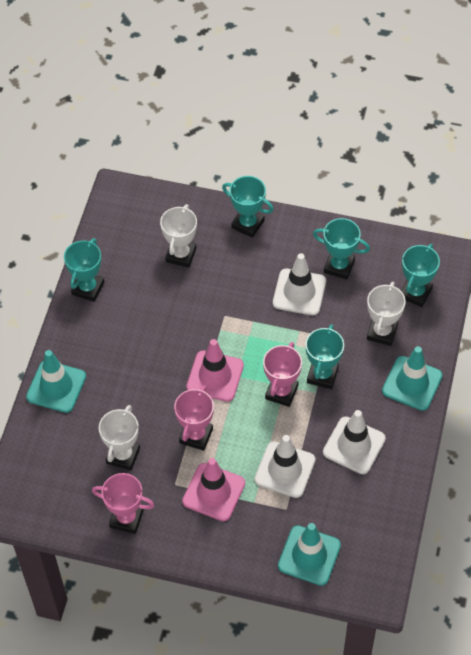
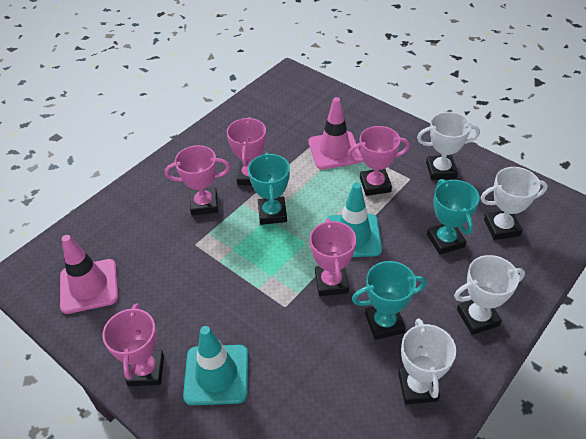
pink trophy: 3 -> 5
turquoise traffic cone: 3 -> 2
turquoise trophy: 5 -> 3
white traffic cone: 3 -> 0
white trophy: 3 -> 4

